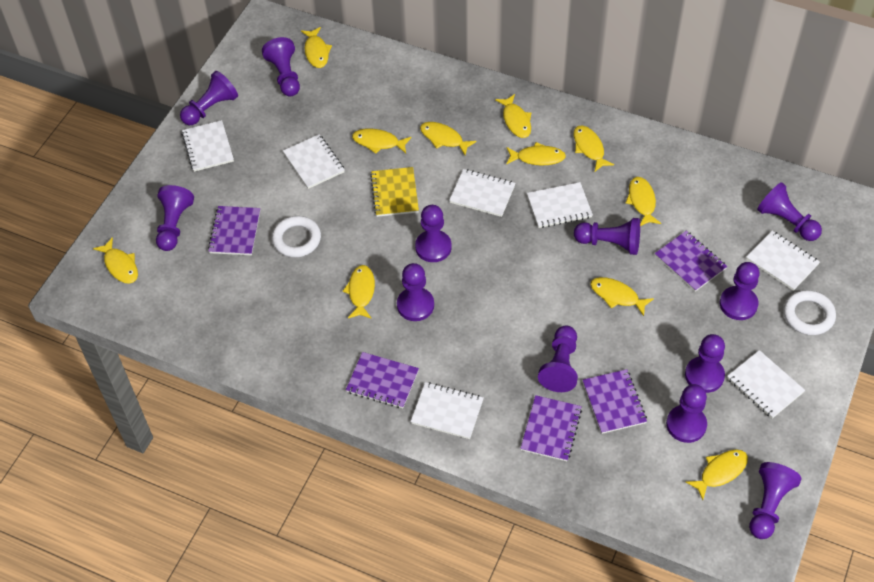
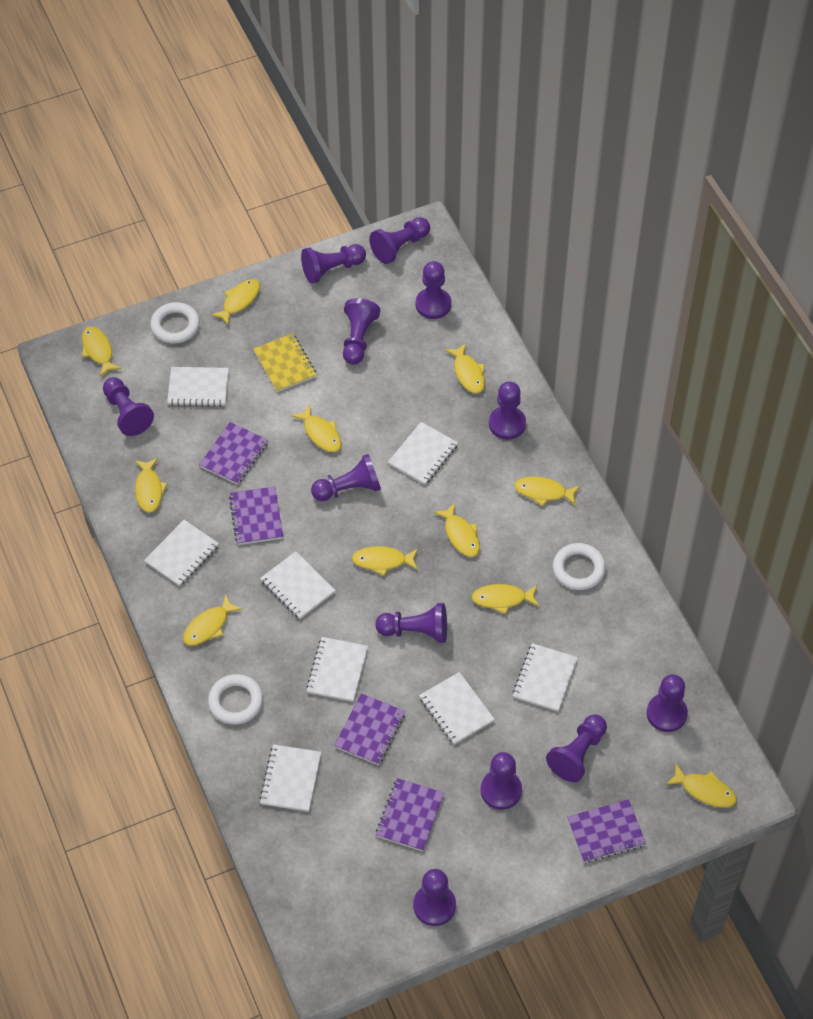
white notebook: 7 -> 8
white ring: 2 -> 3

